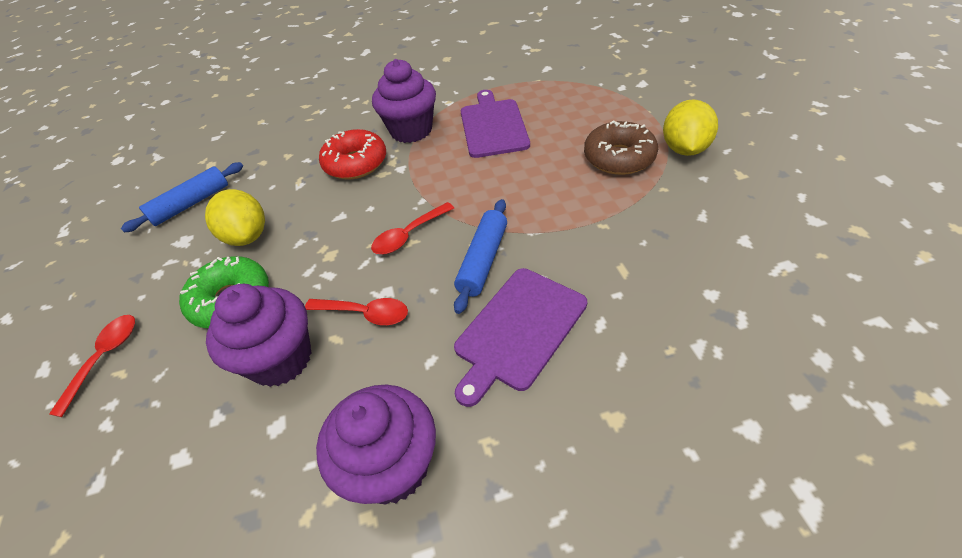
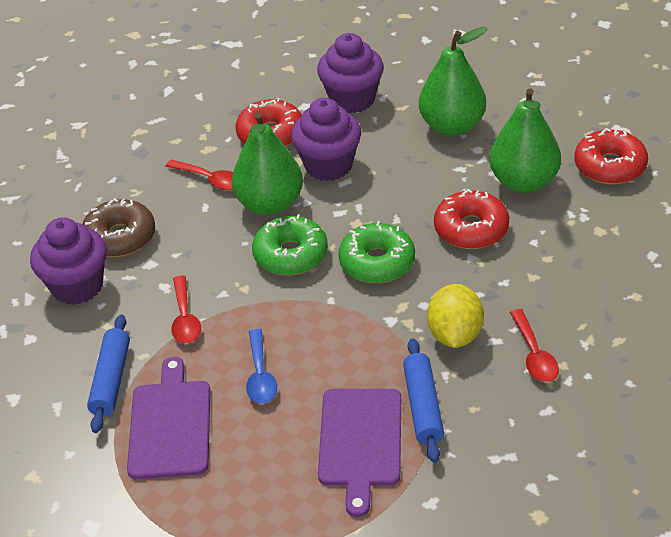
blue spoon: 0 -> 1
green donut: 1 -> 2
green pear: 0 -> 3
red donut: 1 -> 3
yellow lemon: 2 -> 1

